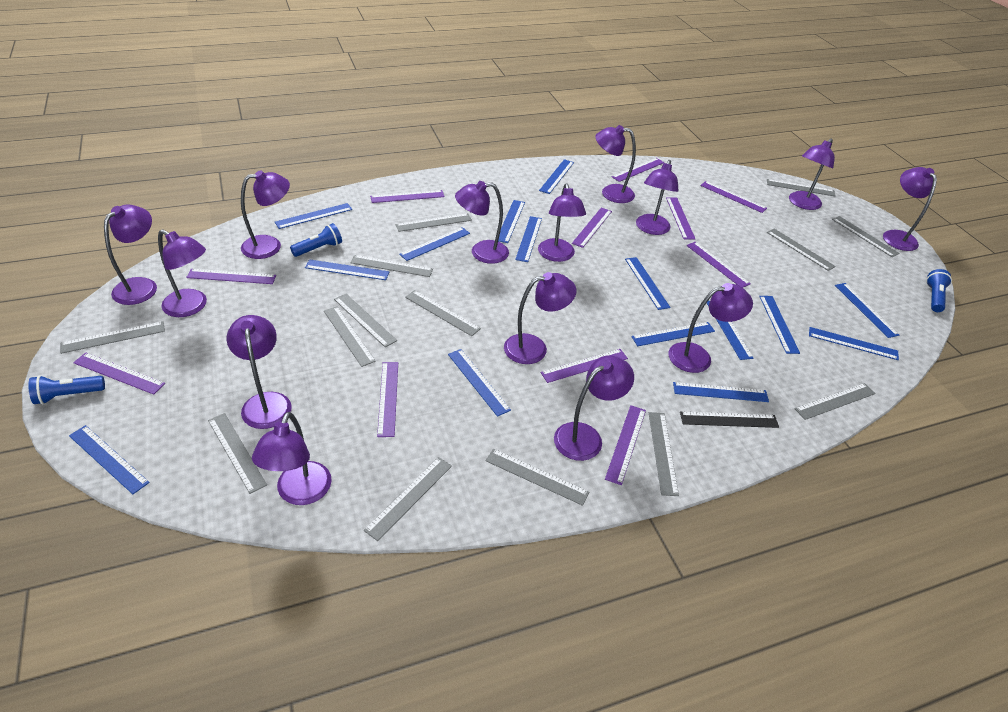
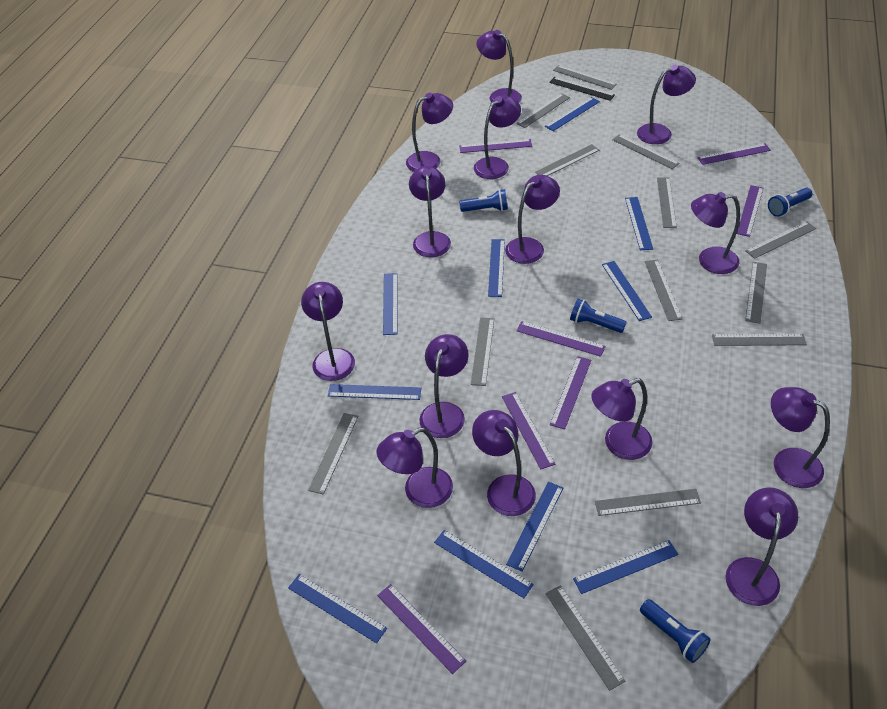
blue flashlight: 3 -> 4
blue ruler: 15 -> 10
grey ruler: 14 -> 13
purple ruler: 11 -> 7

